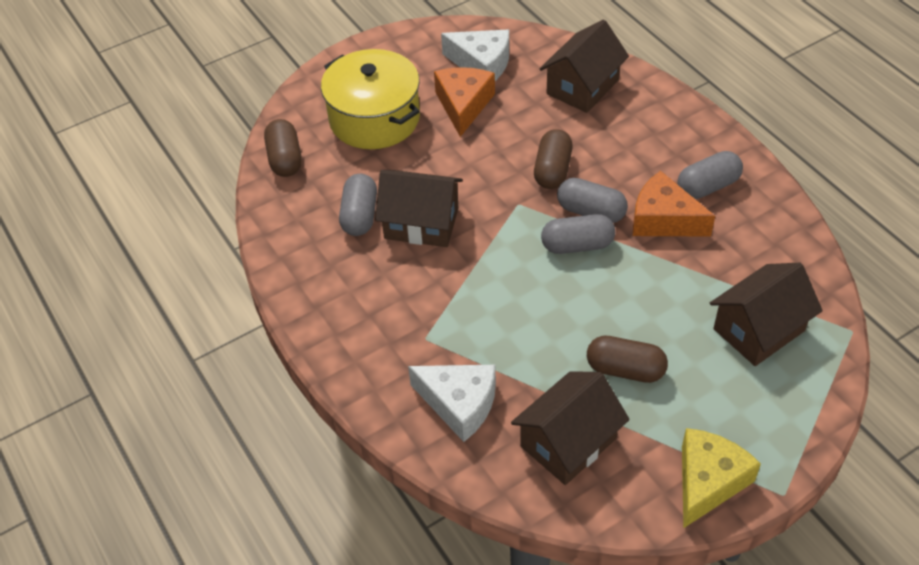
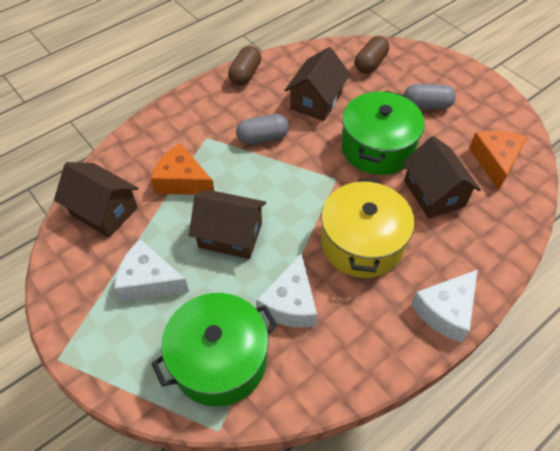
brown capsule: 3 -> 2
green pot: 0 -> 2
grey capsule: 4 -> 2
white cheese: 2 -> 3
yellow cheese: 1 -> 0

